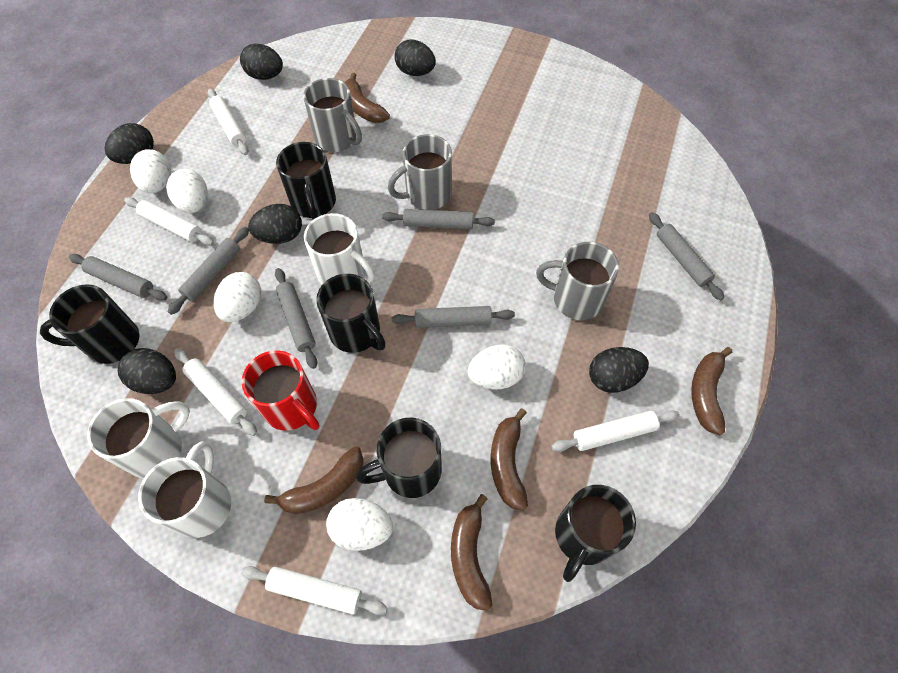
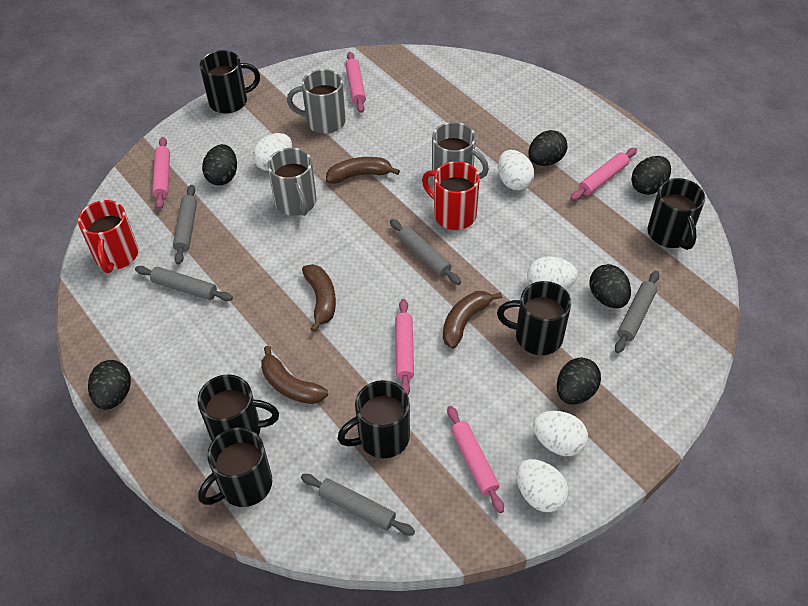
black mug: 5 -> 6
brown banana: 5 -> 4
grey rolling pin: 6 -> 5
pink rolling pin: 0 -> 5
red mug: 1 -> 2
white mug: 3 -> 0
white rolling pin: 5 -> 0

